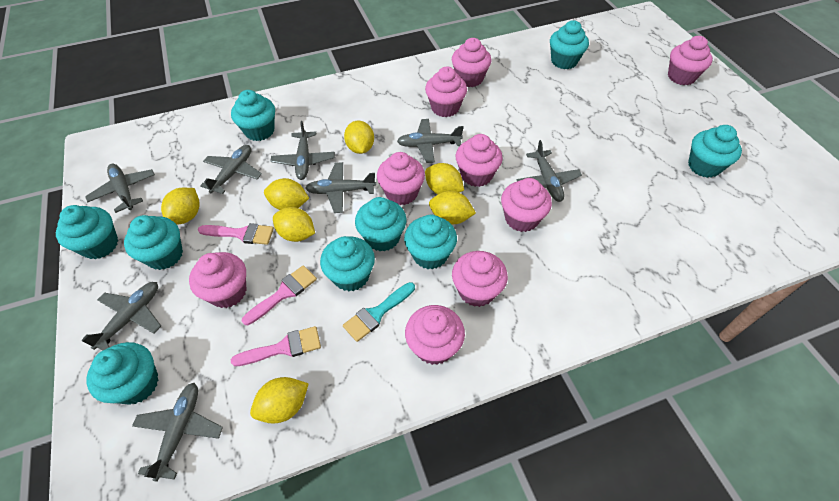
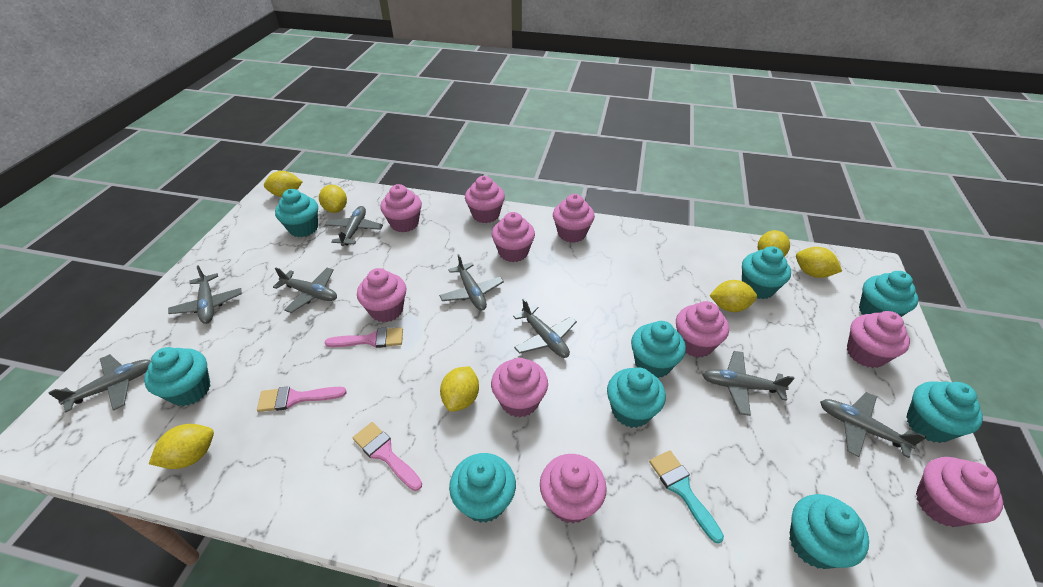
pink cupcake: 9 -> 10

